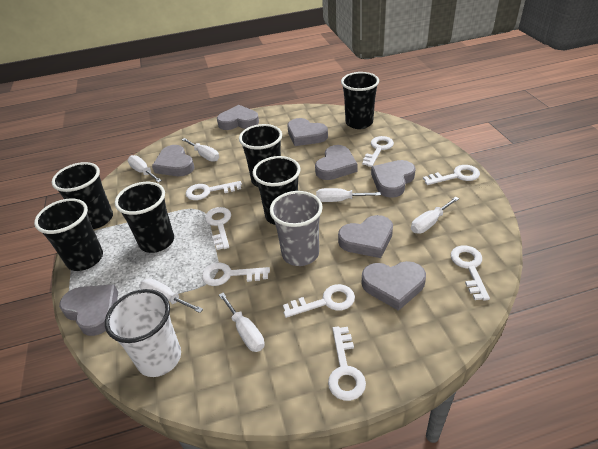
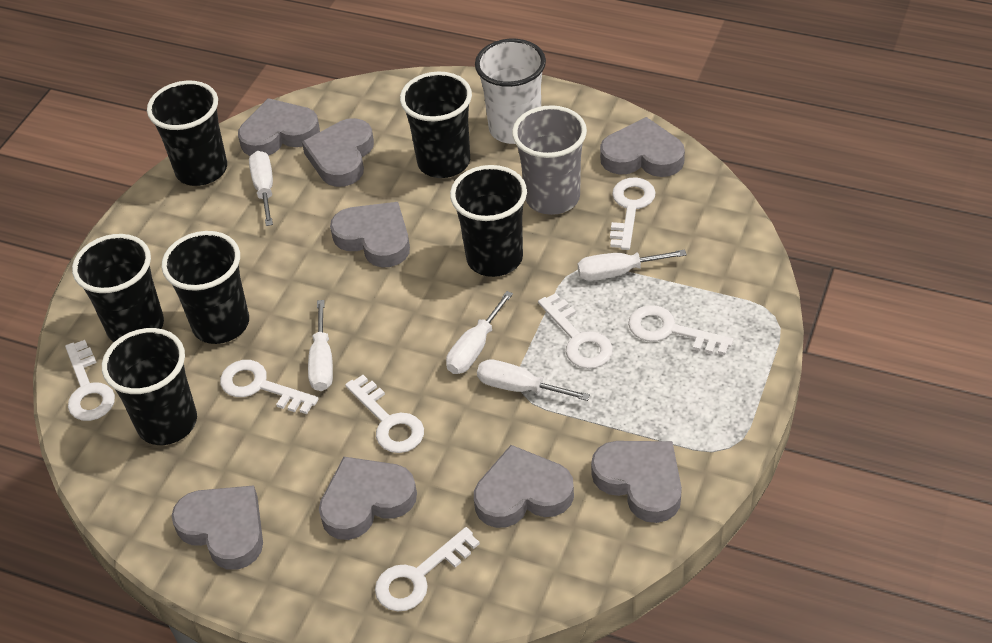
white key: 8 -> 7
white screwdriver: 6 -> 5

